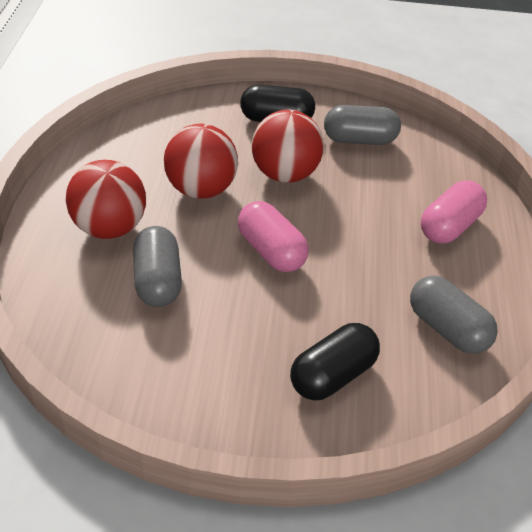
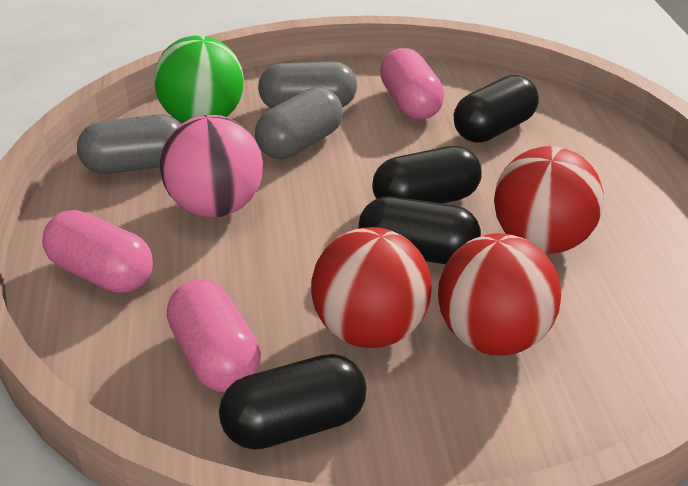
black capsule: 2 -> 4
green ball: 0 -> 1
pink ball: 0 -> 1
pink capsule: 2 -> 3

